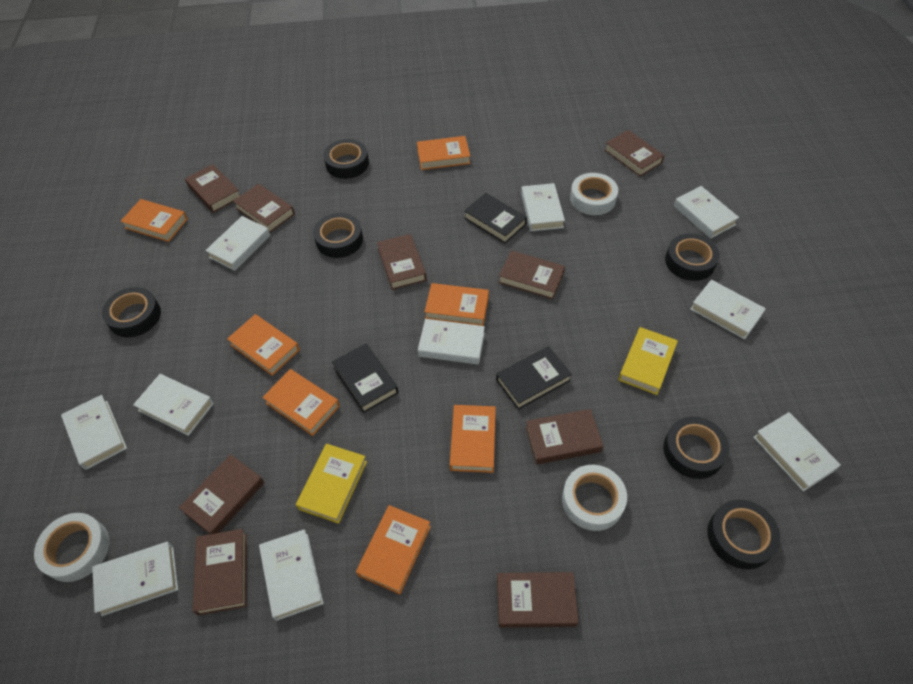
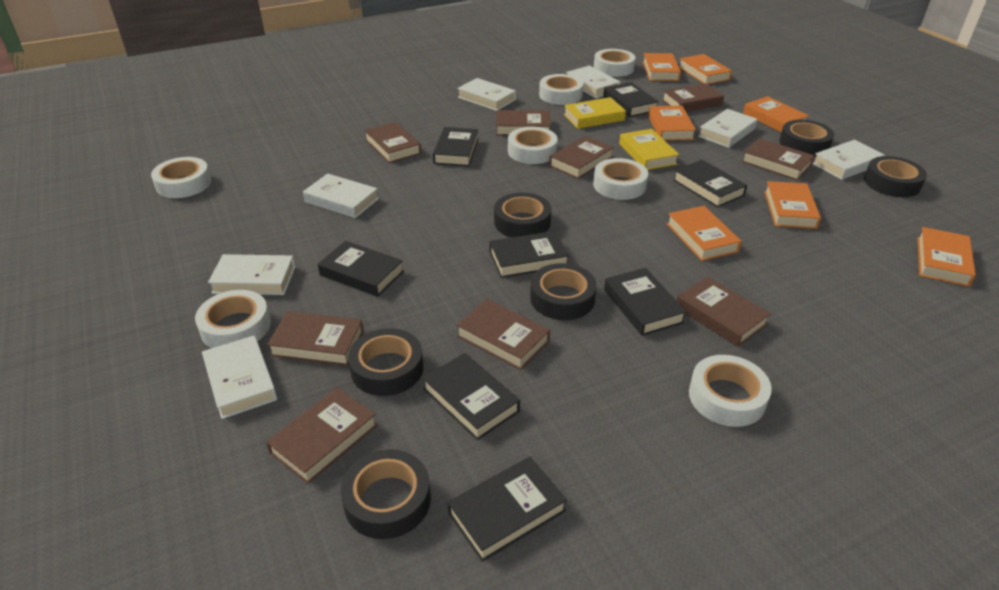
black book: 3 -> 8
white book: 10 -> 7
white tape: 3 -> 7

